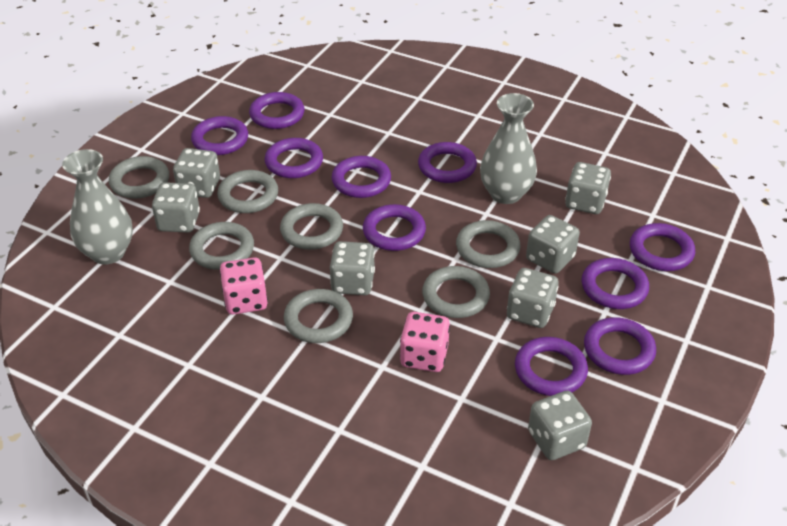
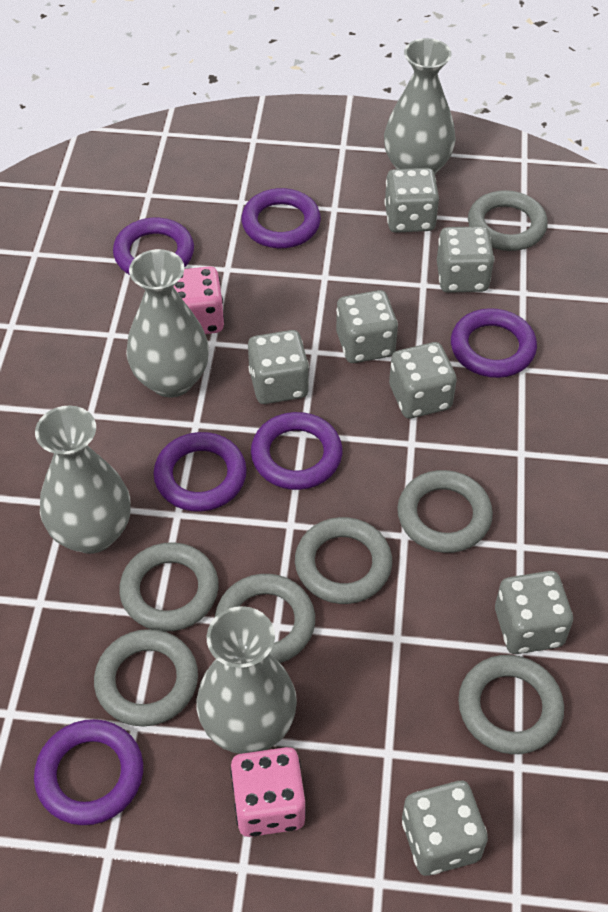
grey vase: 2 -> 4
purple ring: 10 -> 6

